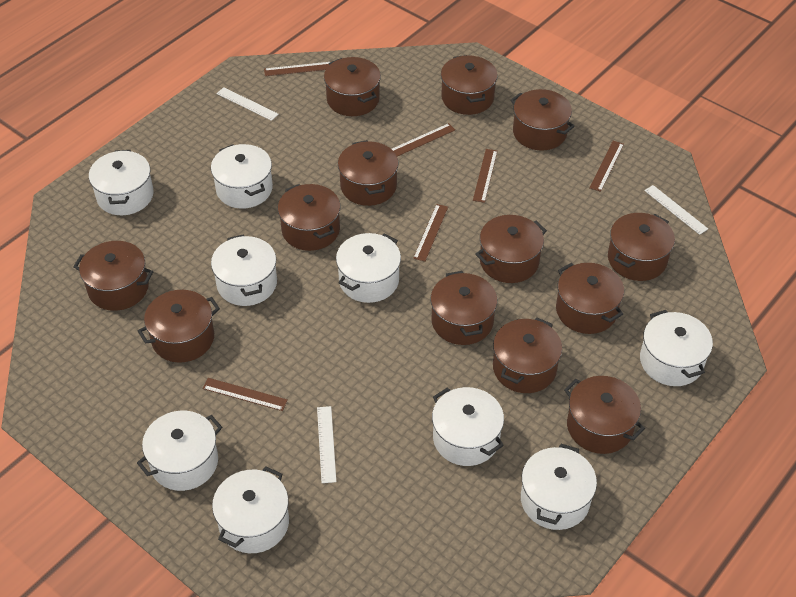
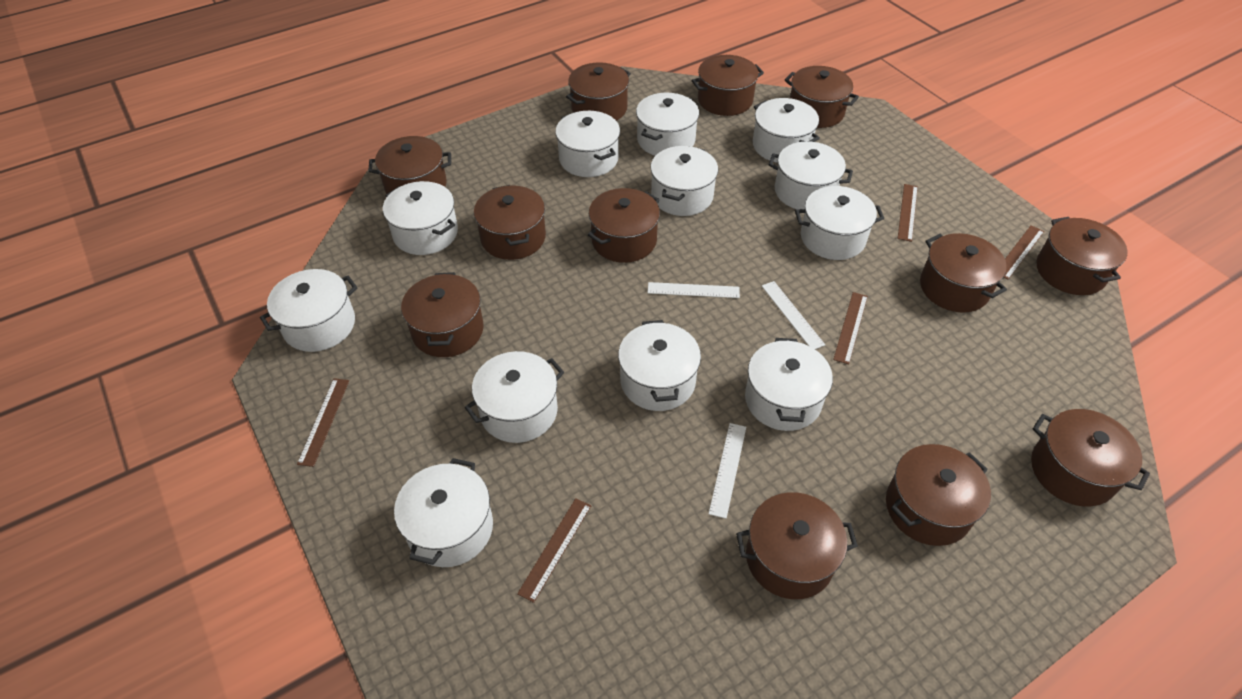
brown pot: 13 -> 12
brown ruler: 6 -> 5
white pot: 9 -> 12

